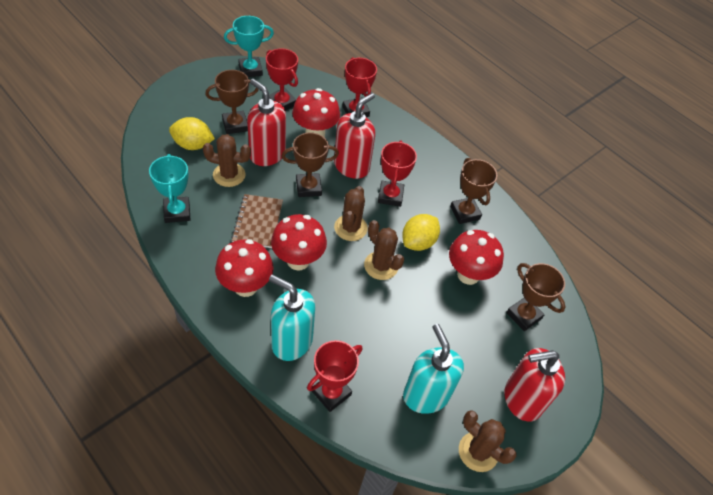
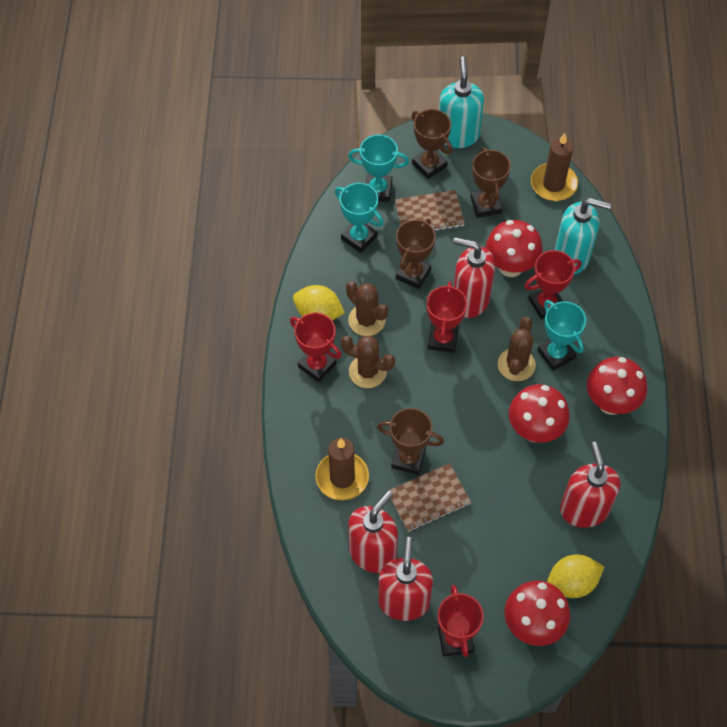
brown cactus: 4 -> 3
brown candle: 0 -> 2
brown notebook: 1 -> 2
red soap dispenser: 3 -> 4
turquoise trophy: 2 -> 3

